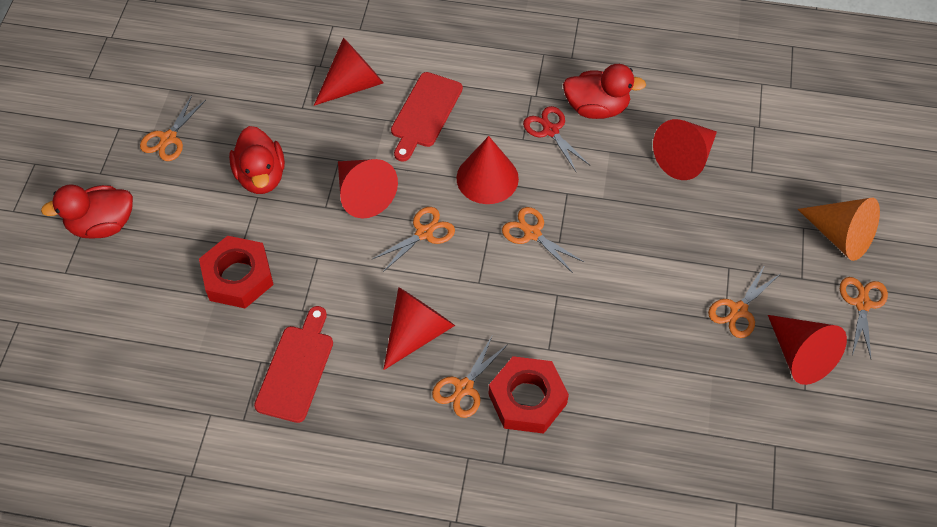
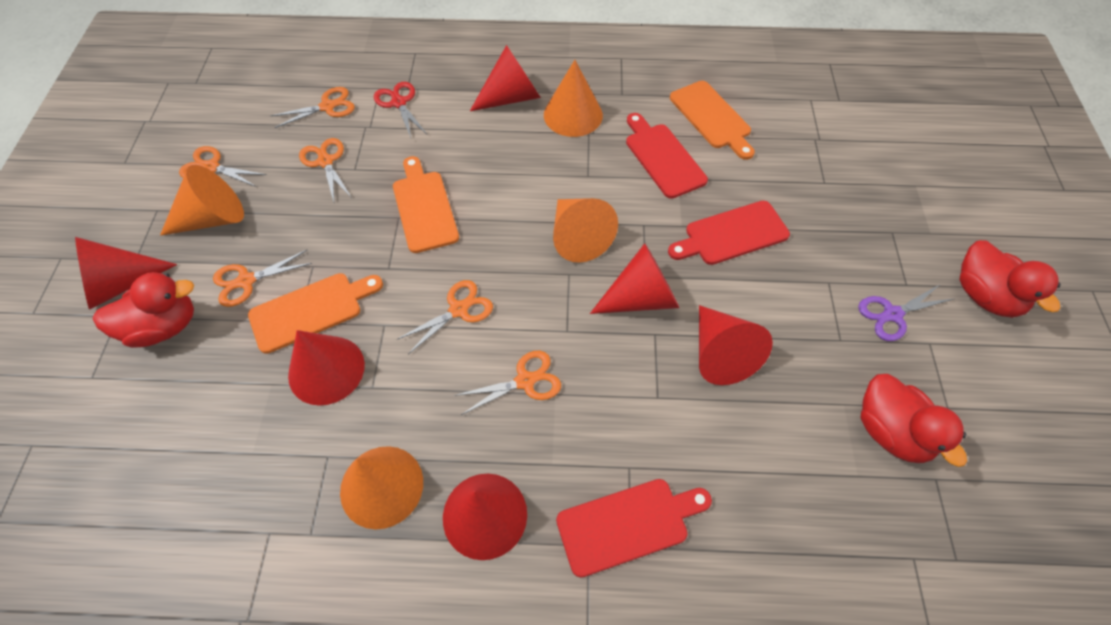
orange cone: 1 -> 4
orange cutting board: 0 -> 3
purple scissors: 0 -> 1
red cutting board: 2 -> 3
red nut: 2 -> 0

